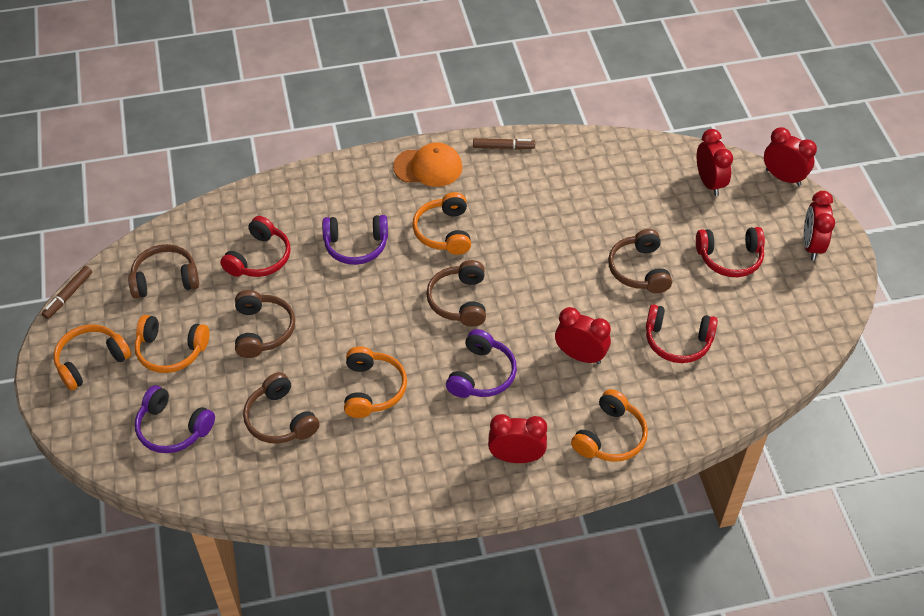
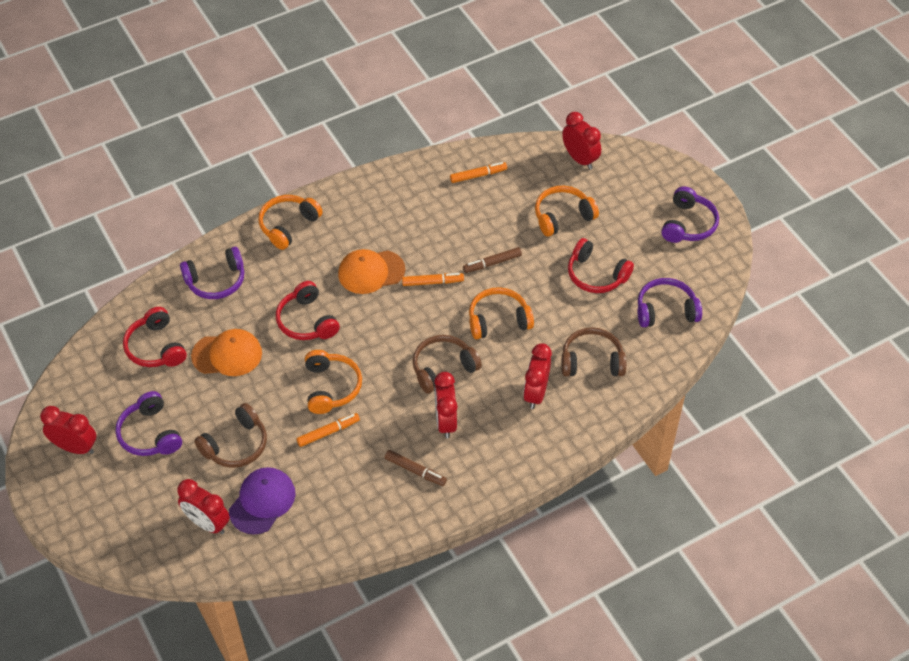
brown headphones: 5 -> 3
orange cap: 1 -> 2
orange headphones: 5 -> 4
orange marker: 0 -> 3
purple cap: 0 -> 1
purple headphones: 3 -> 4

